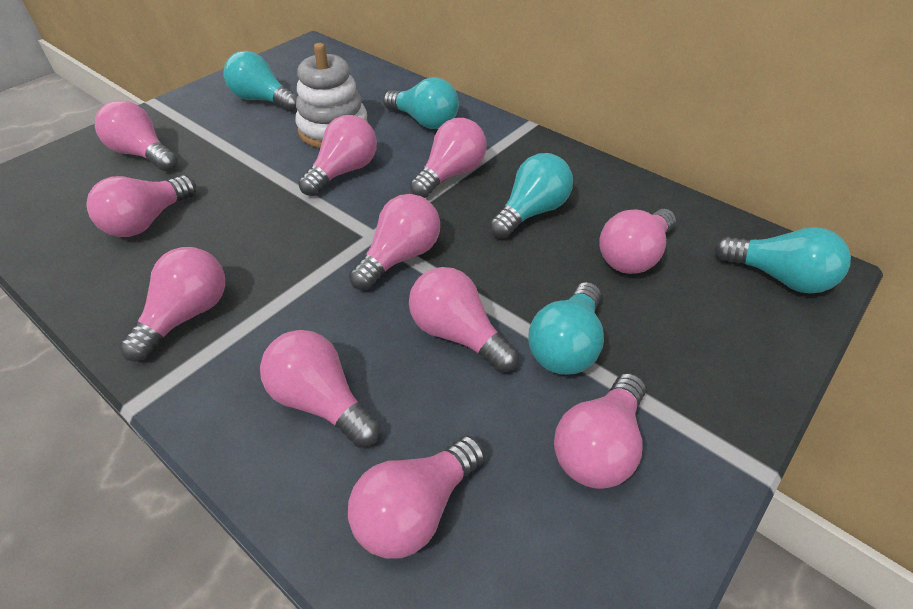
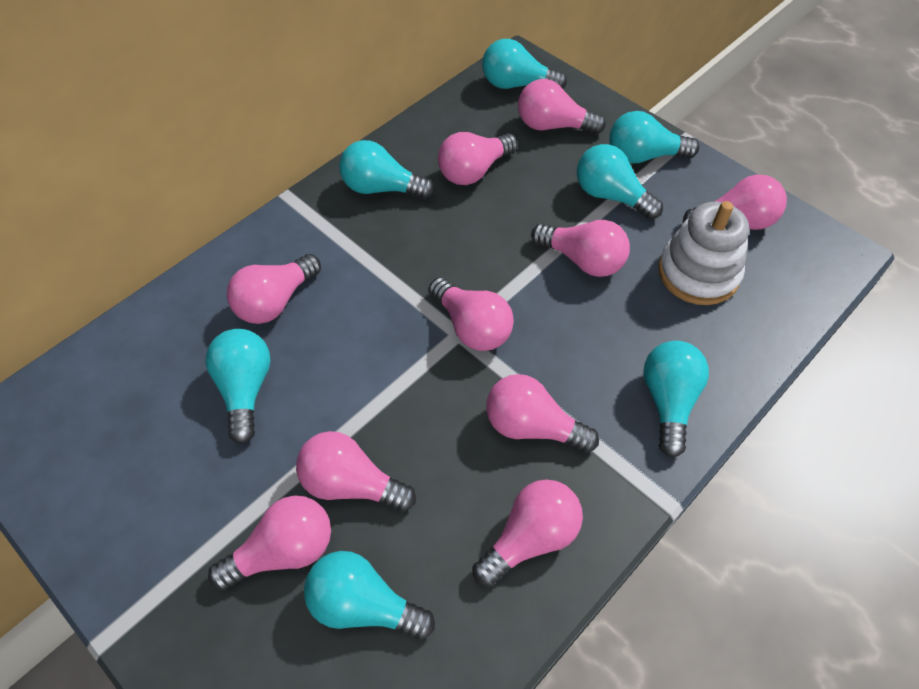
pink light bulb: 11 -> 10
turquoise light bulb: 5 -> 7

